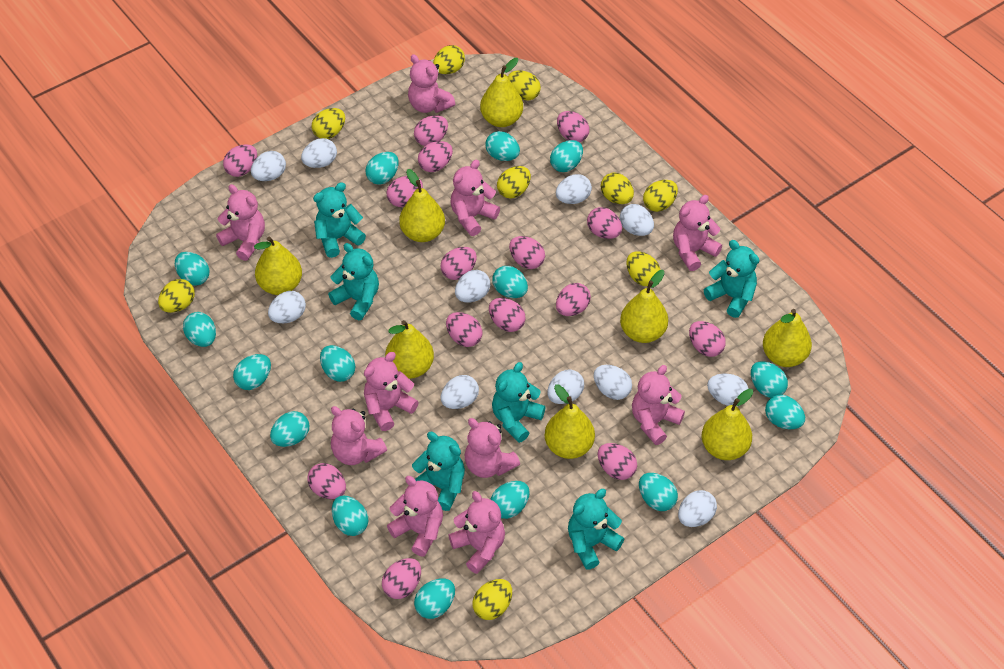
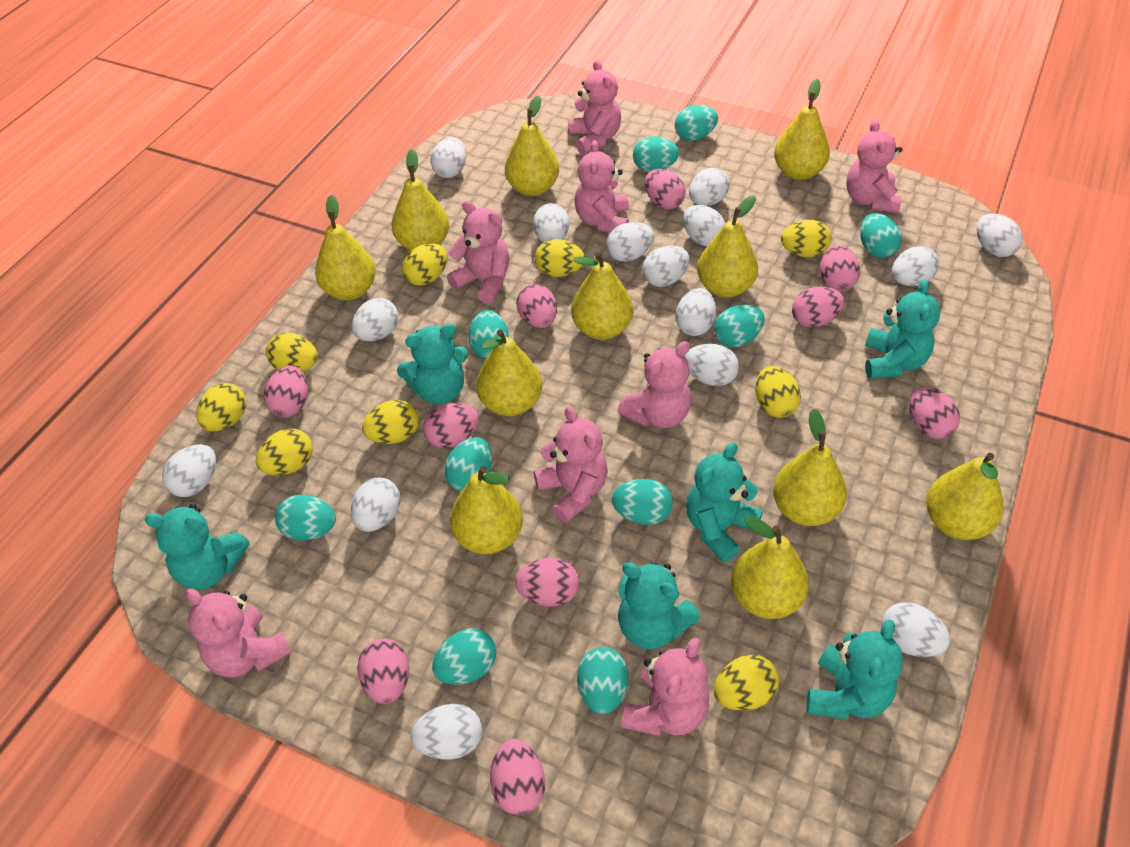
pink egg: 15 -> 10
pink teddy bear: 10 -> 8
turquoise egg: 15 -> 10
white egg: 11 -> 15
yellow pear: 8 -> 11

